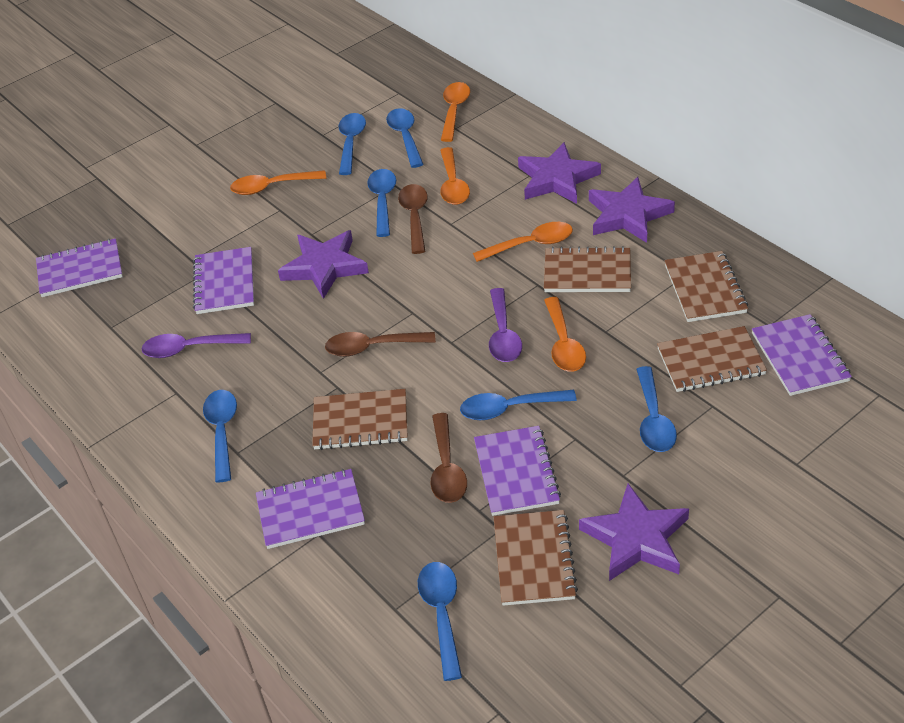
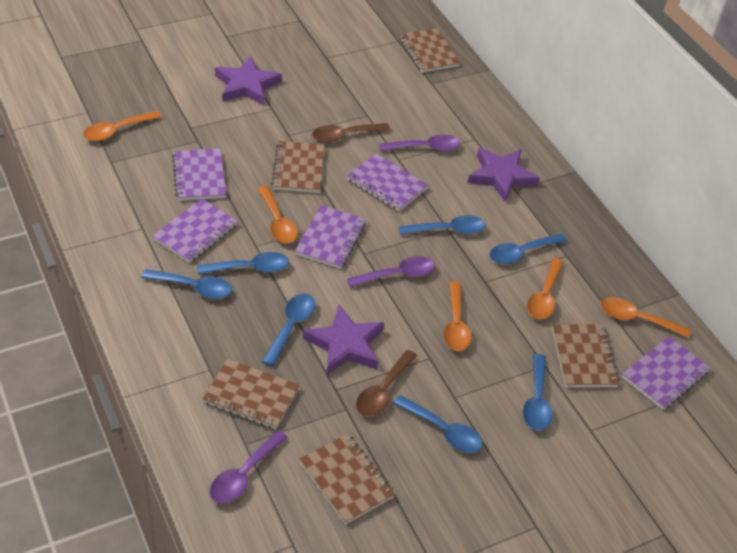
brown spoon: 3 -> 2
purple spoon: 2 -> 3
purple star: 4 -> 3

